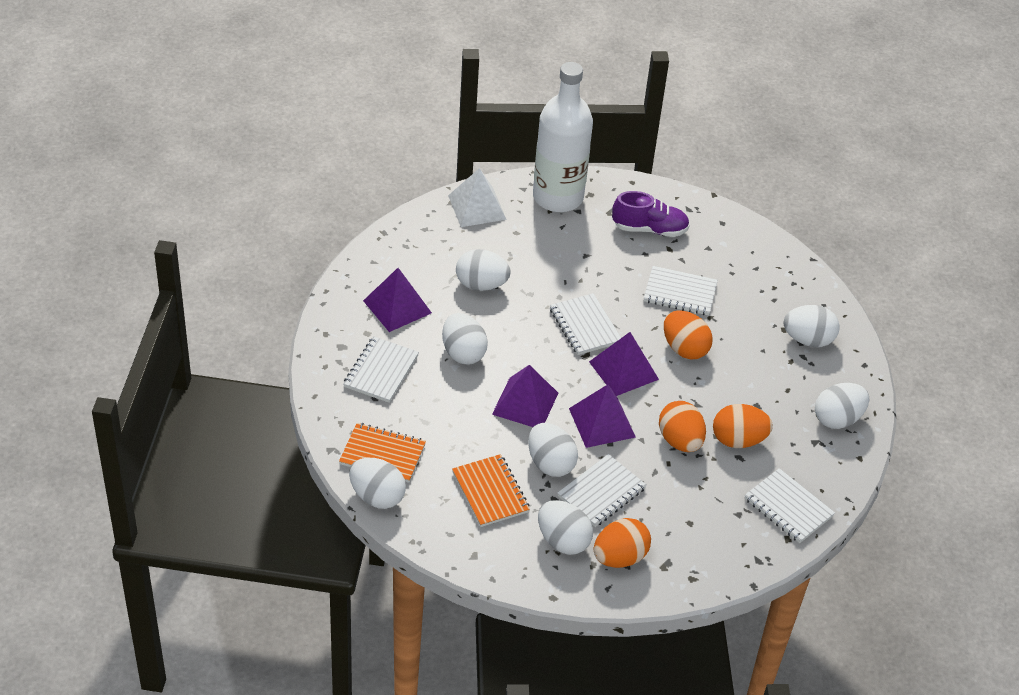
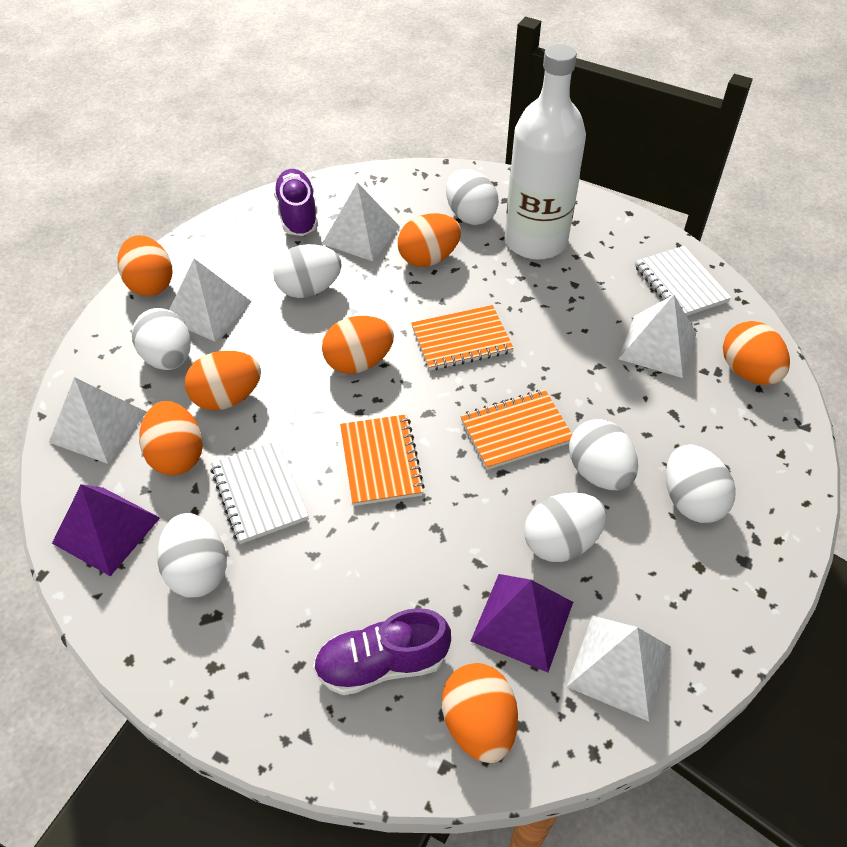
orange egg: 4 -> 7
orange notebook: 2 -> 3
purple pyramid: 4 -> 2
purple shoe: 1 -> 2
white notebook: 5 -> 2
white pyramid: 1 -> 5

